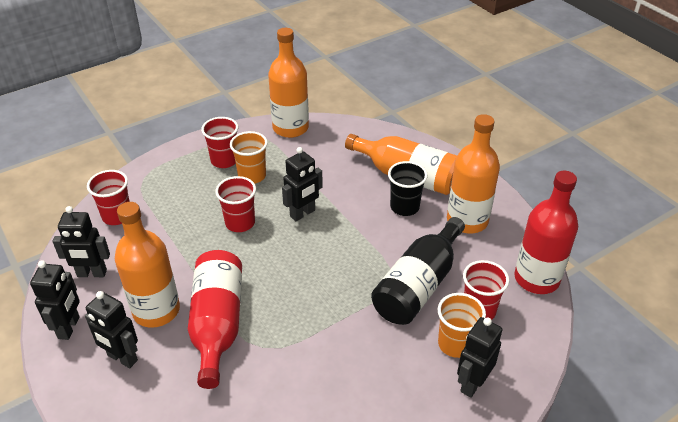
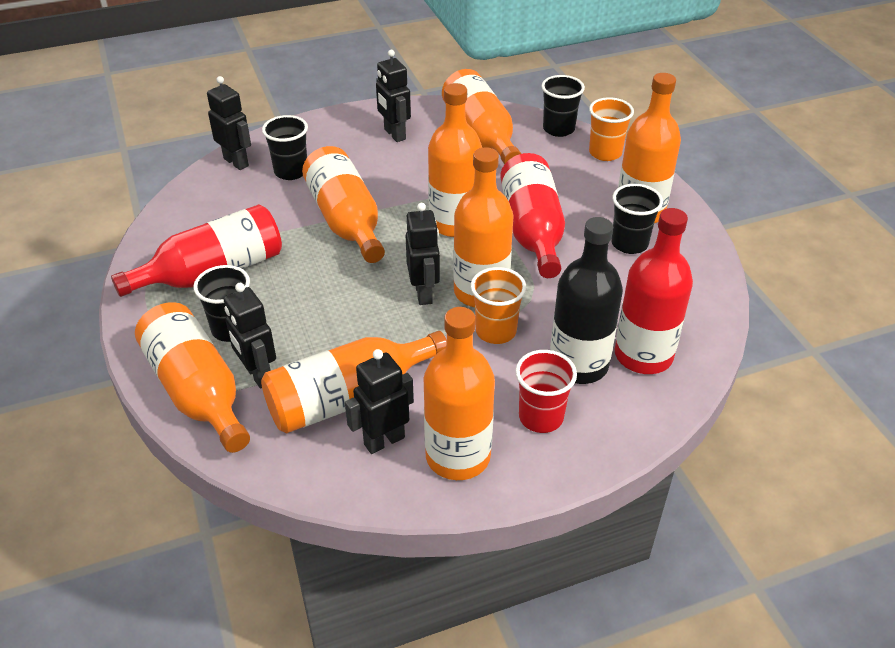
black cup: 1 -> 4
orange bottle: 4 -> 8
red bottle: 2 -> 3
red cup: 4 -> 1

